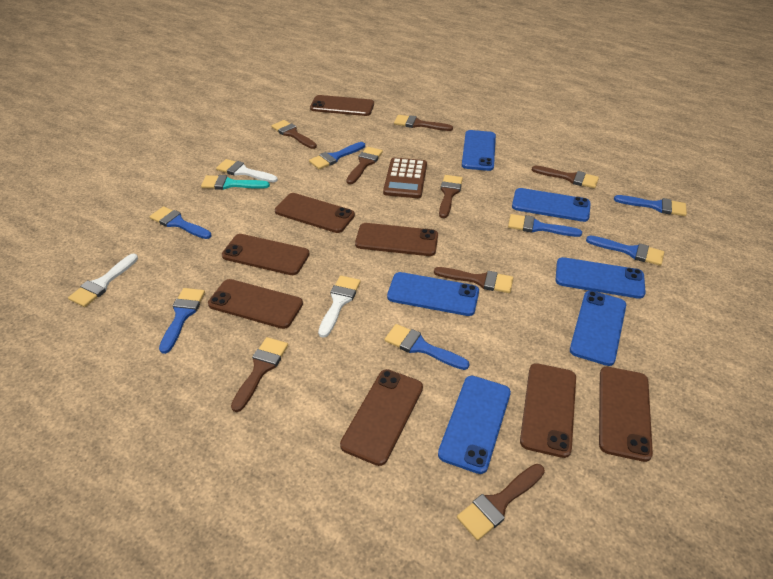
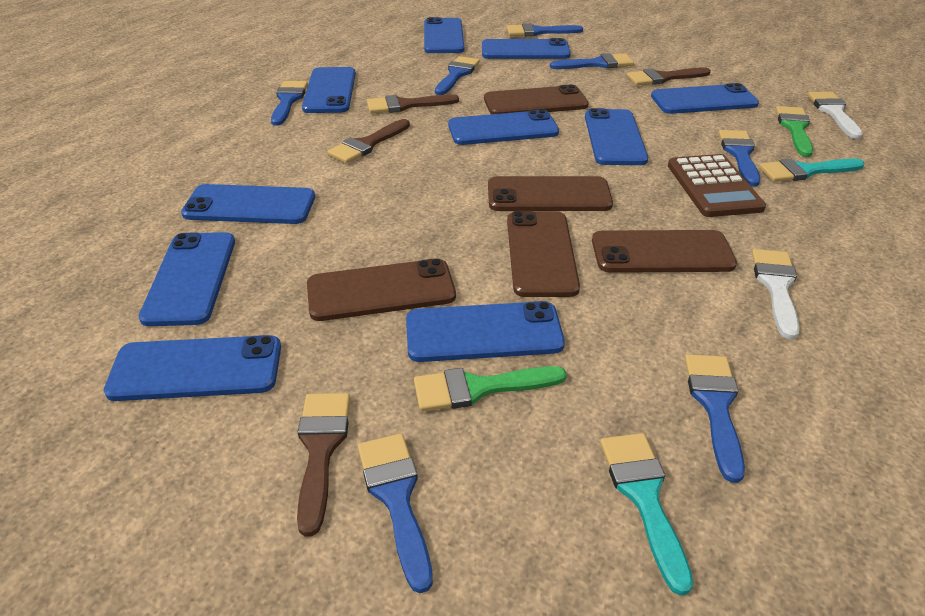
blue phone: 6 -> 10
brown brush: 8 -> 4
brown phone: 8 -> 5
green brush: 0 -> 2
turquoise brush: 1 -> 2
white brush: 3 -> 2

